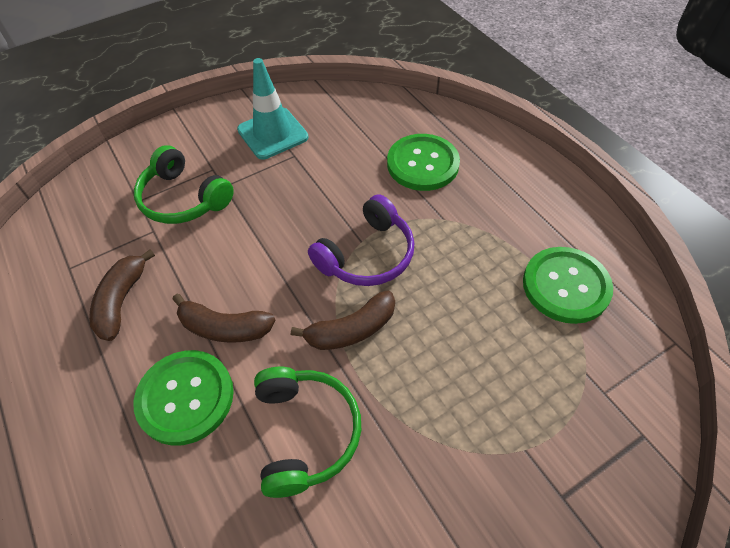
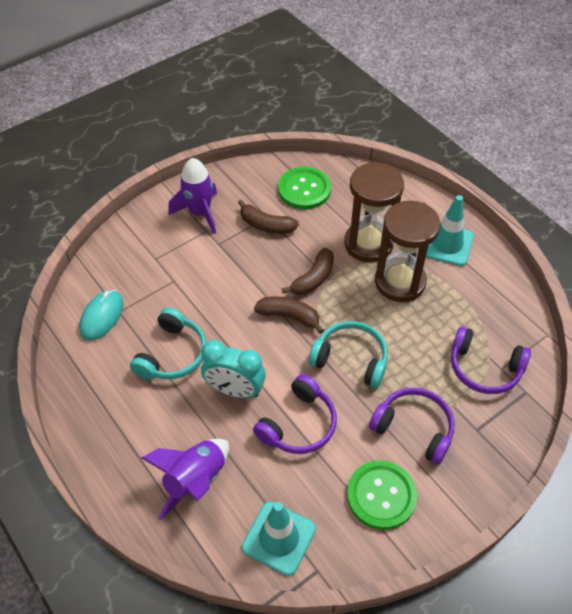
brown hourglass: 0 -> 2
green button: 3 -> 2
green headphones: 2 -> 0
purple headphones: 1 -> 3
purple rocket: 0 -> 2
turquoise clock: 0 -> 1
turquoise headphones: 0 -> 2
turquoise mouse: 0 -> 1
turquoise traffic cone: 1 -> 2

